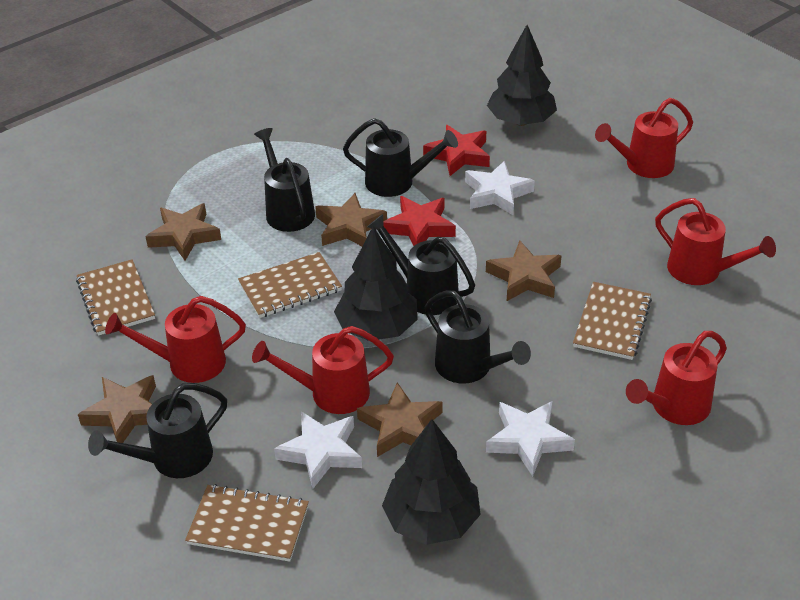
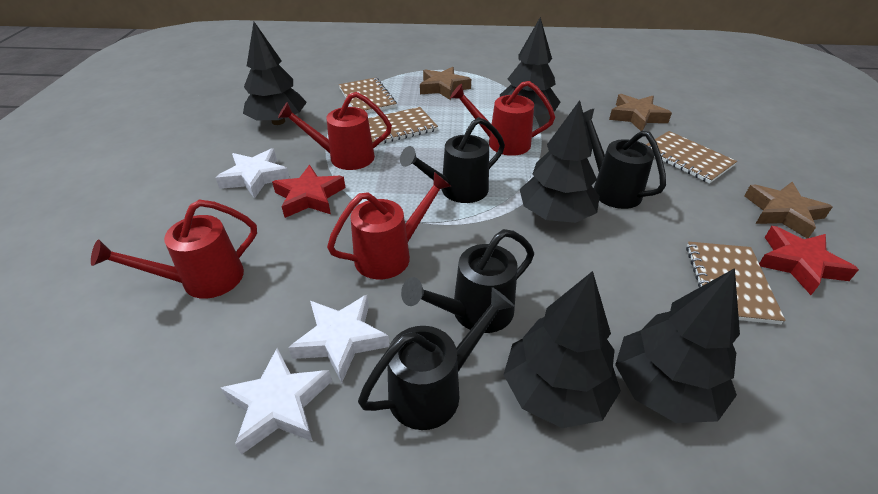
black tree: 3 -> 5
black watering can: 5 -> 4
brown star: 5 -> 3
red watering can: 5 -> 4

